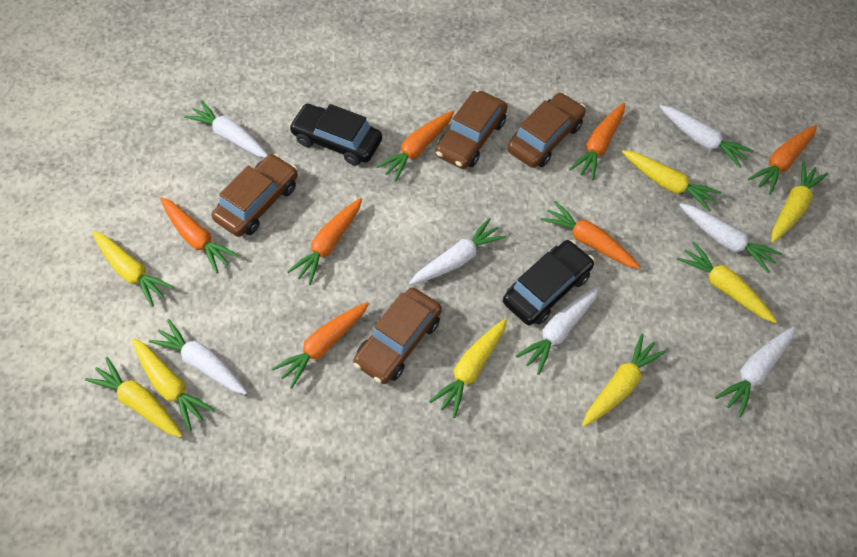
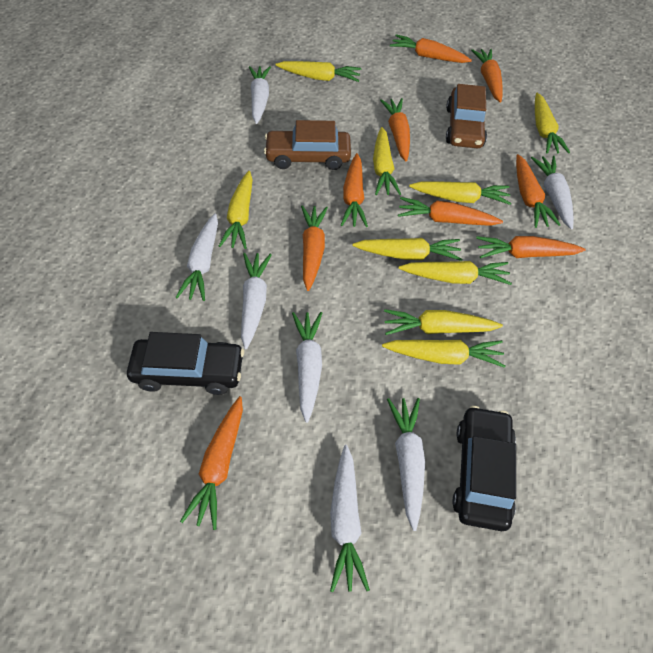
brown car: 4 -> 2
orange carrot: 7 -> 9
yellow carrot: 8 -> 9

